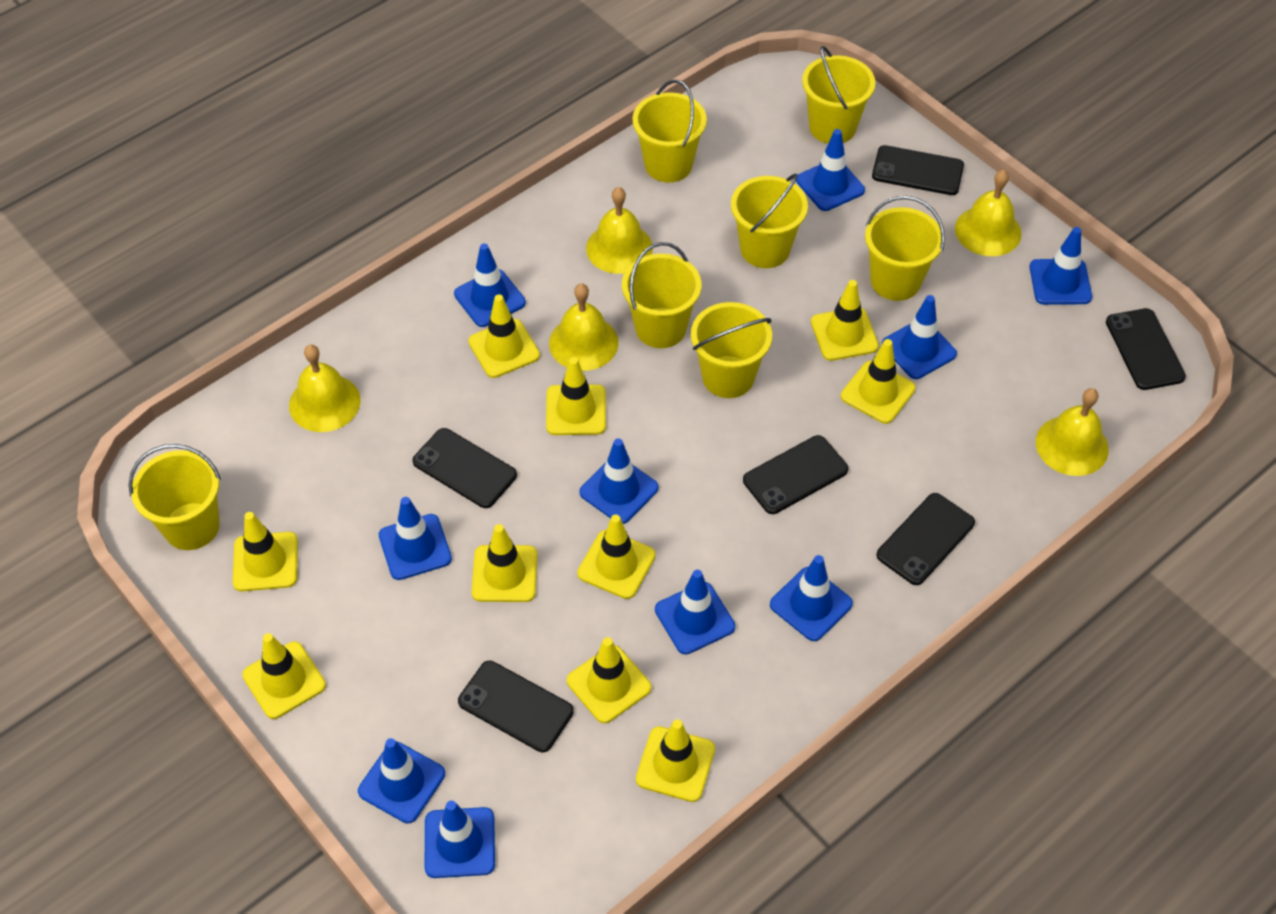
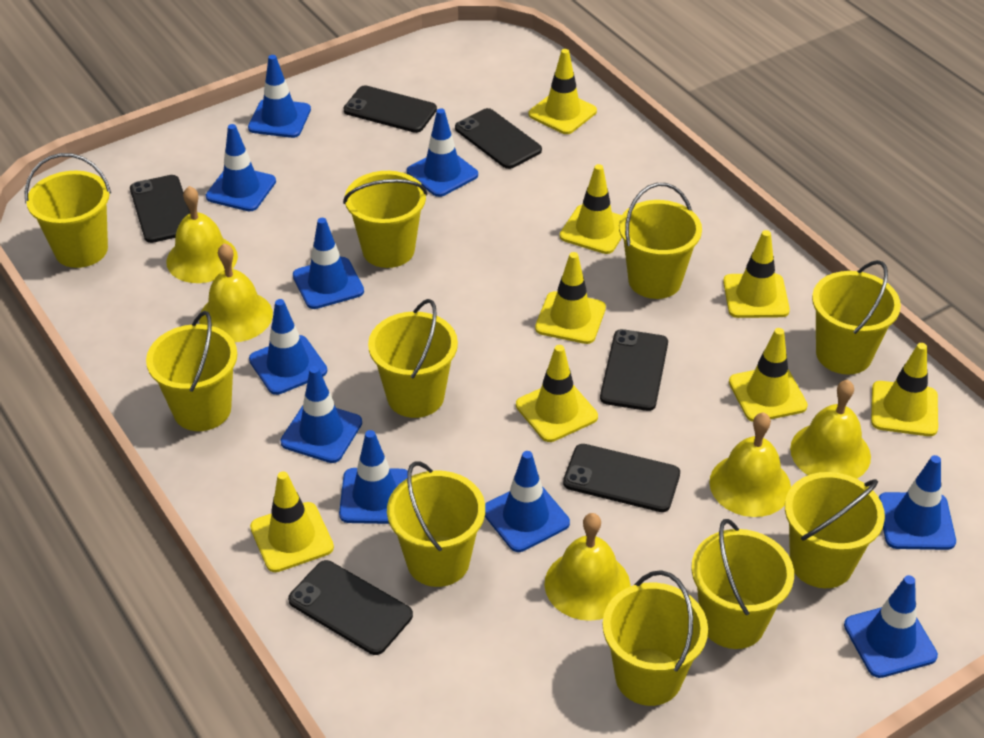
yellow bucket: 7 -> 10
yellow traffic cone: 10 -> 8

